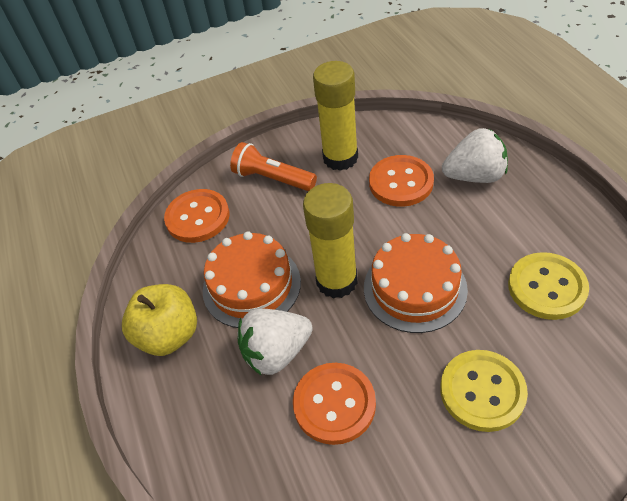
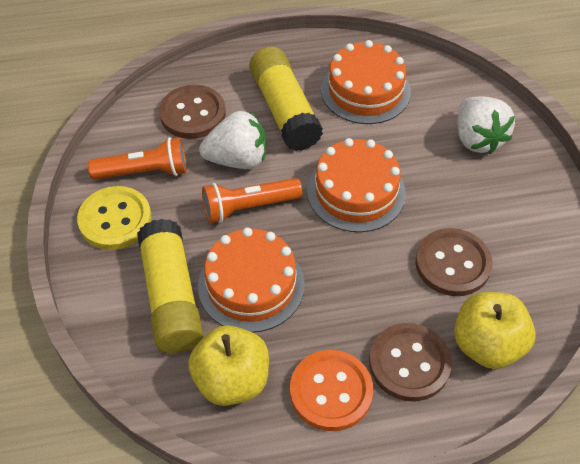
brown button: 0 -> 3
orange button: 3 -> 1
orange cake: 2 -> 3
orange flashlight: 1 -> 2
yellow apple: 1 -> 2
yellow button: 2 -> 1

